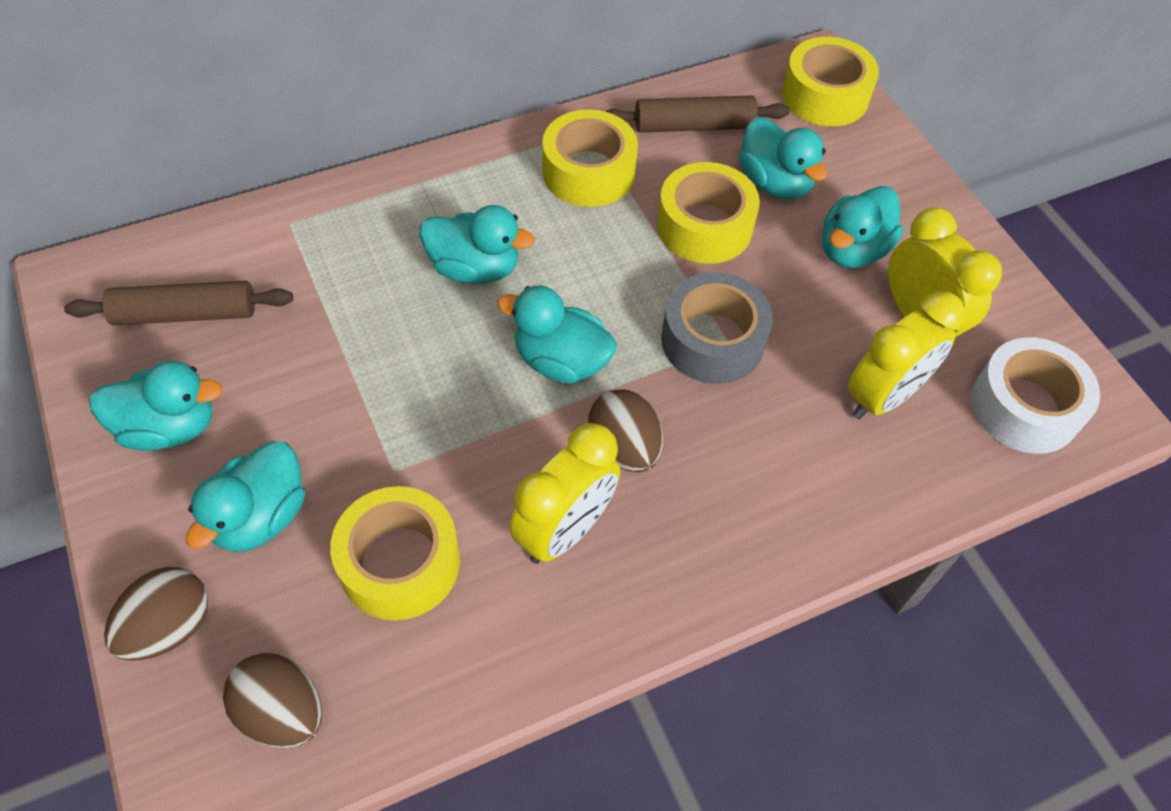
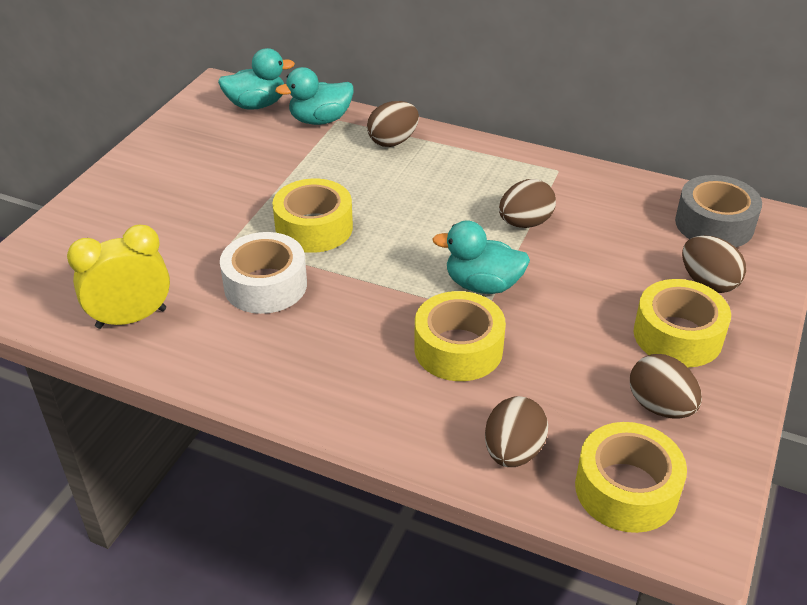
brown egg: 3 -> 5
brown rolling pin: 2 -> 0
turquoise duck: 6 -> 3
yellow clock: 3 -> 1

